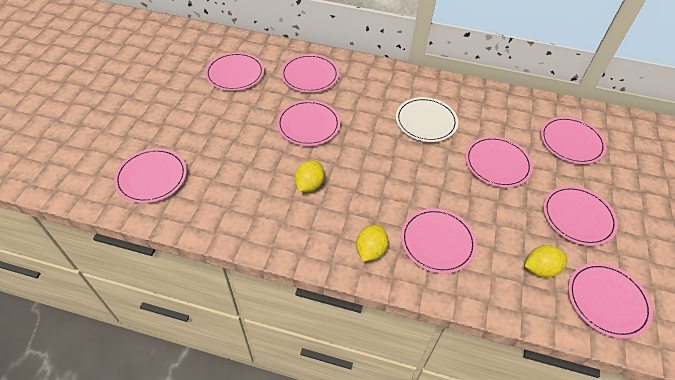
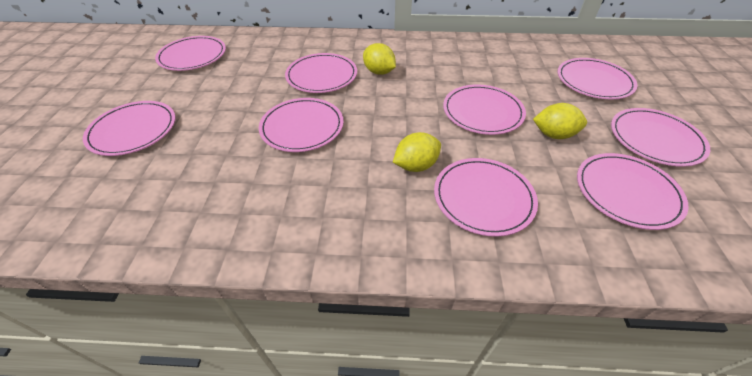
white plate: 1 -> 0

